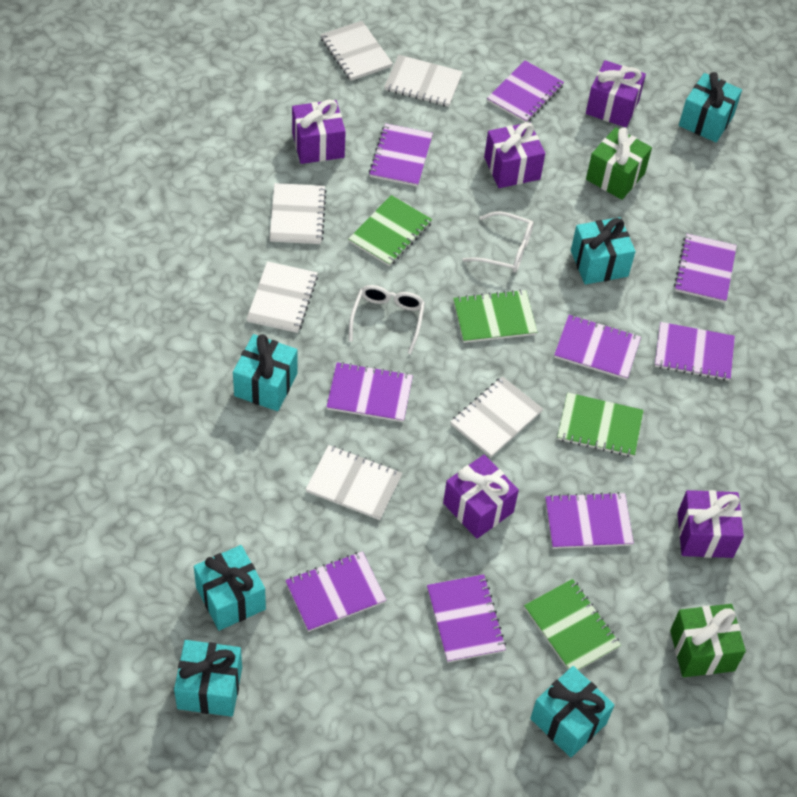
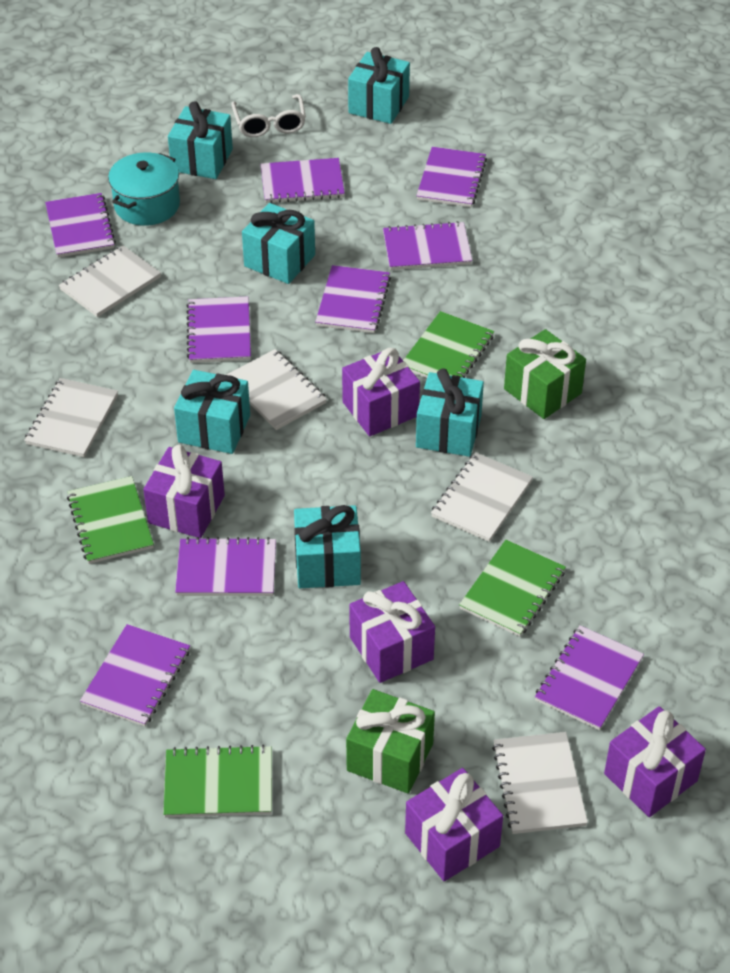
turquoise pot: 0 -> 1
white glasses: 2 -> 1
white notebook: 6 -> 5

